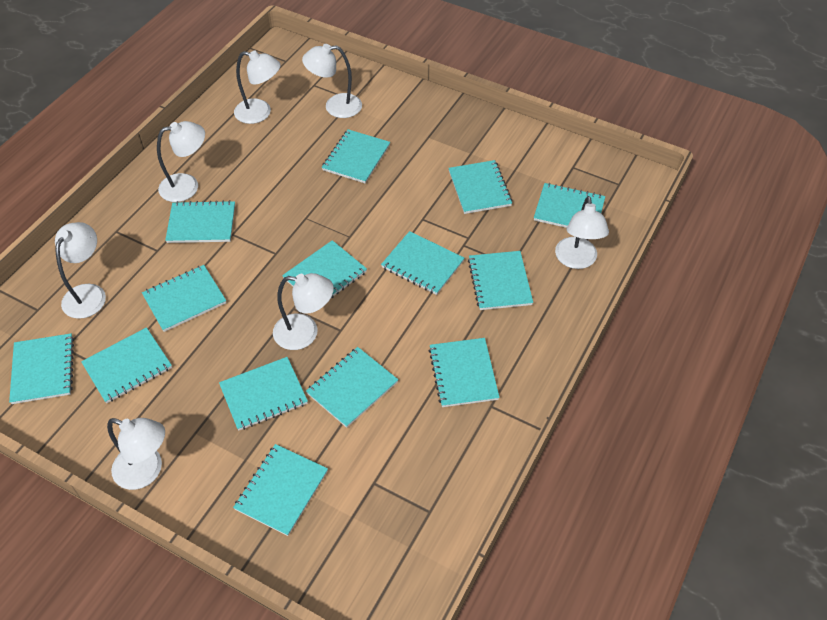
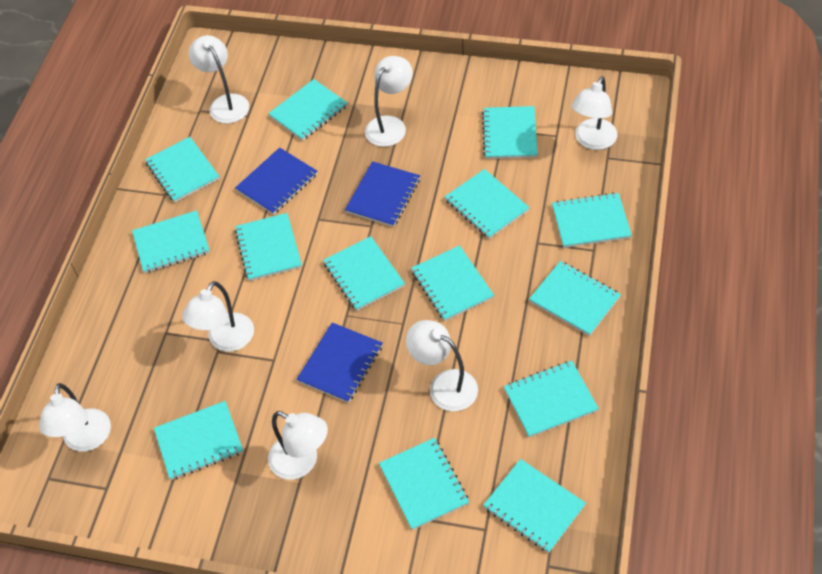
blue notebook: 0 -> 3

